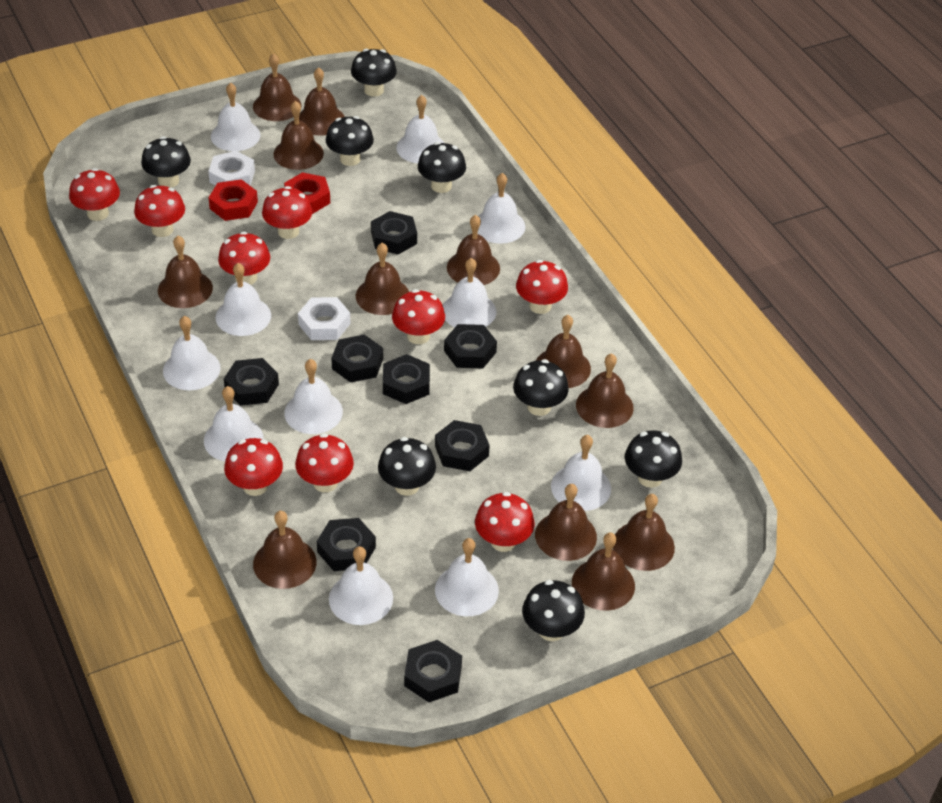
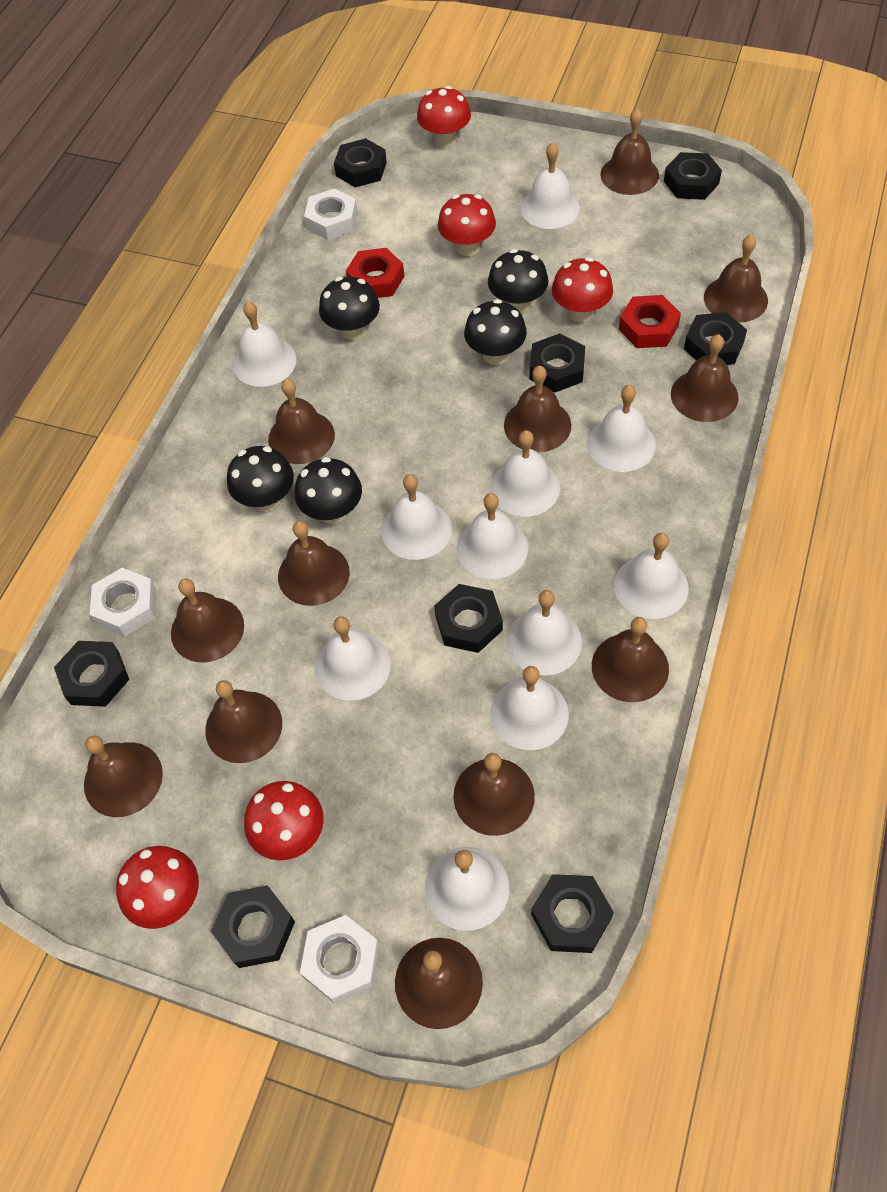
black mushroom: 8 -> 5
red mushroom: 9 -> 5
white nut: 2 -> 3

